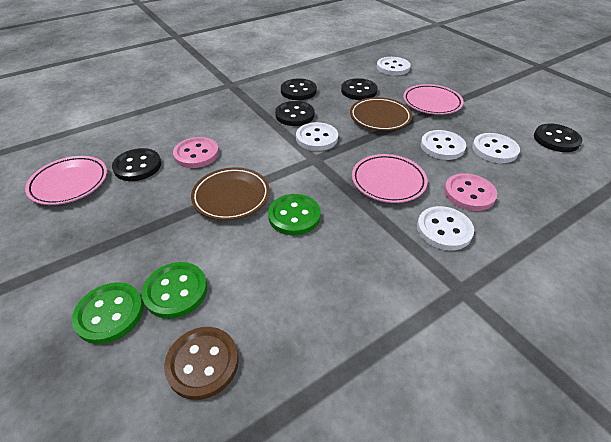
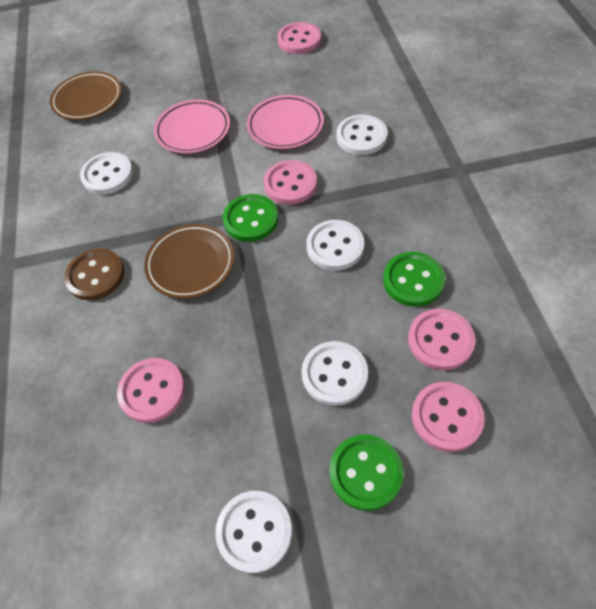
black button: 5 -> 0
pink button: 2 -> 5
pink plate: 3 -> 2

